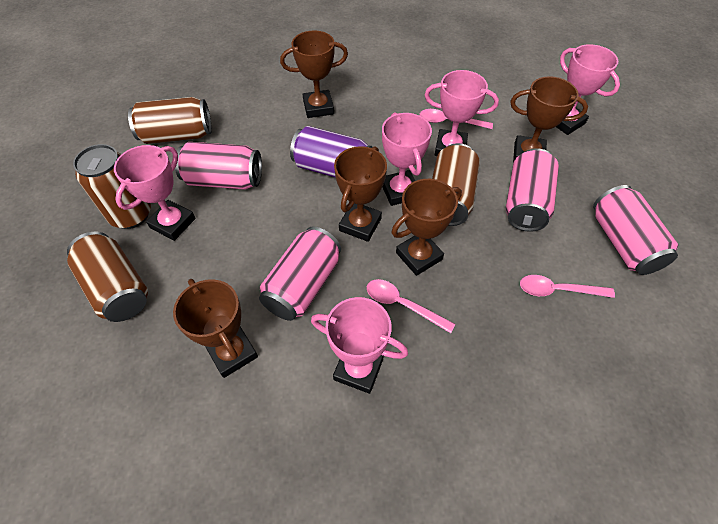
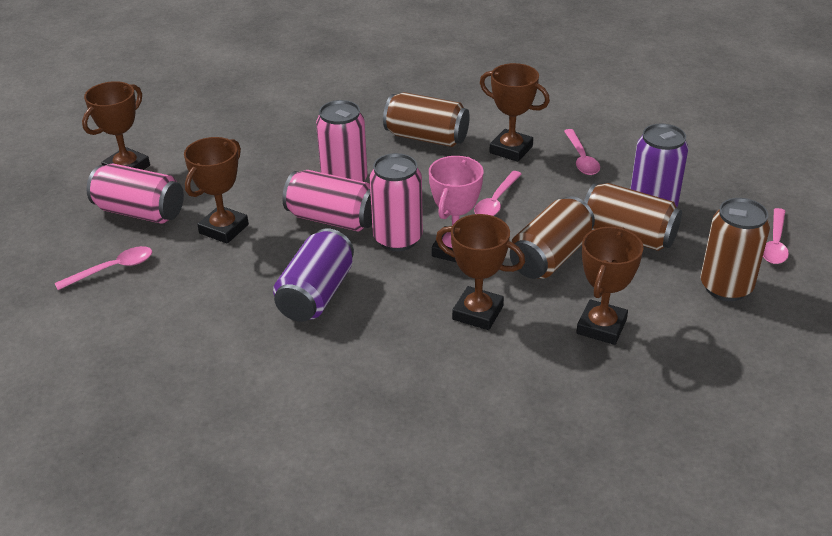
pink spoon: 3 -> 4
pink trophy: 5 -> 1
purple can: 1 -> 2

